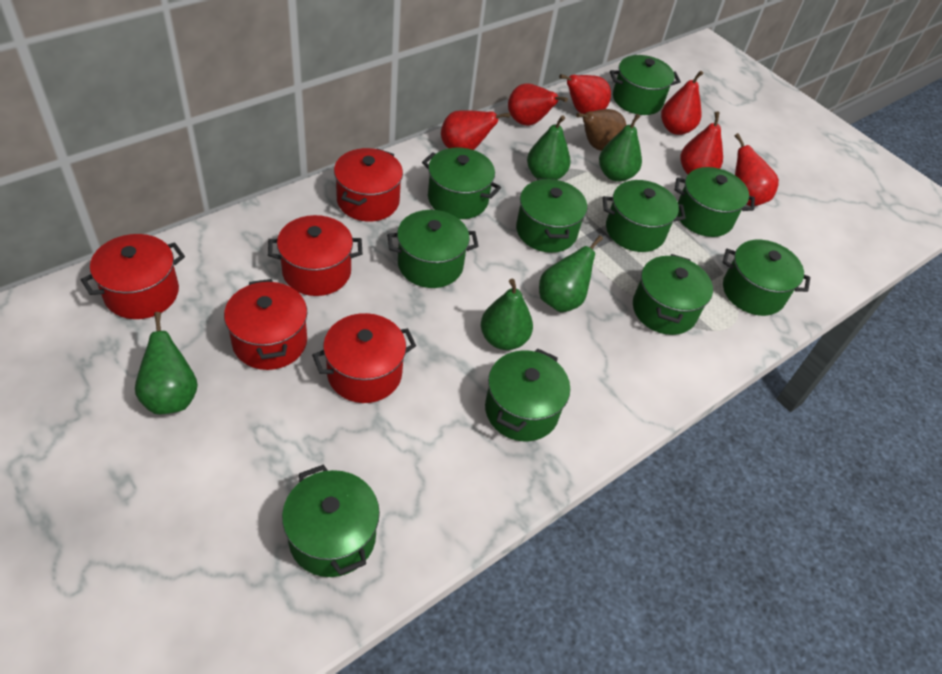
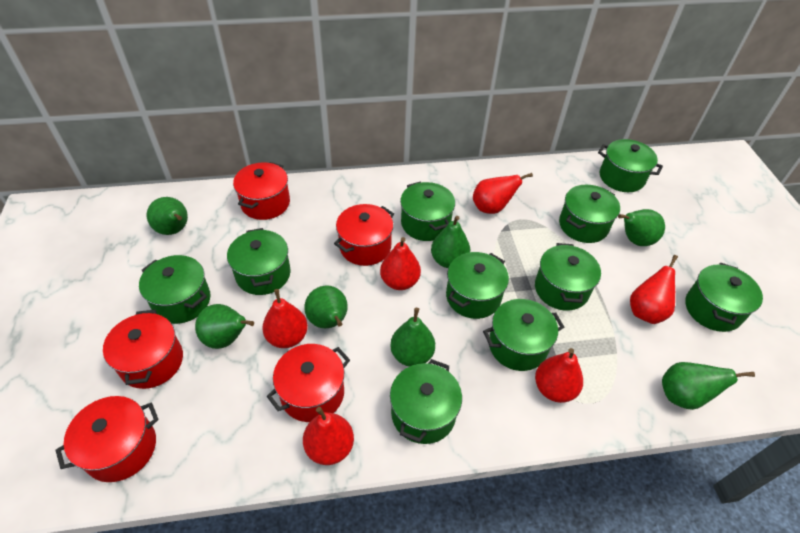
brown pear: 1 -> 0
green pear: 5 -> 7

